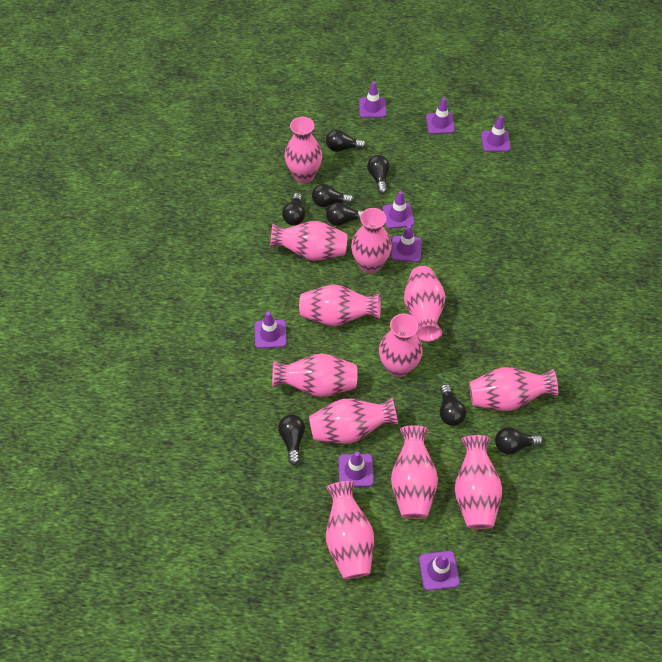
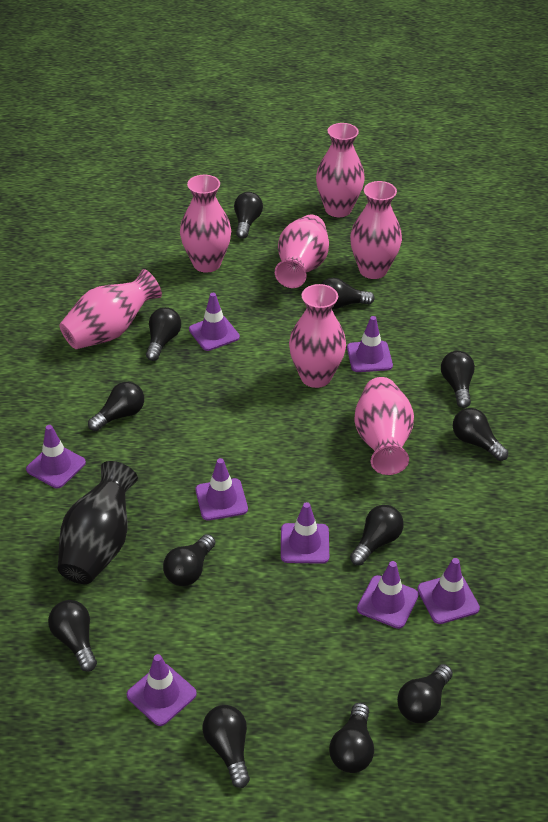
black light bulb: 8 -> 12
black vase: 0 -> 1
pink vase: 12 -> 7

